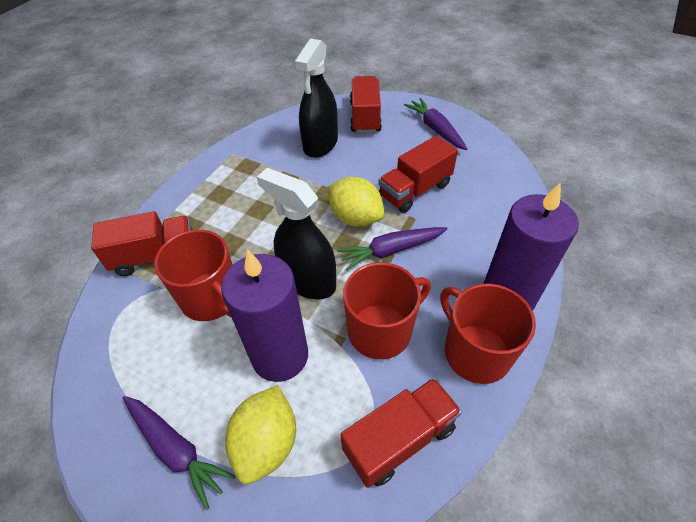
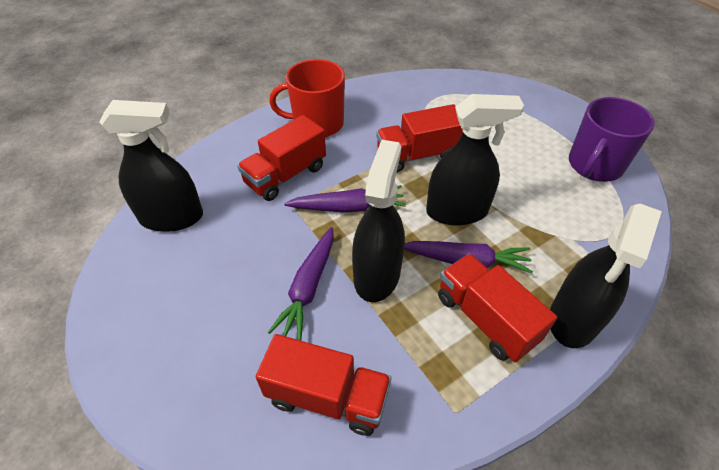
black spray bottle: 2 -> 4
purple candle: 2 -> 0
purple mug: 0 -> 1
red mug: 3 -> 1
yellow lemon: 2 -> 0

